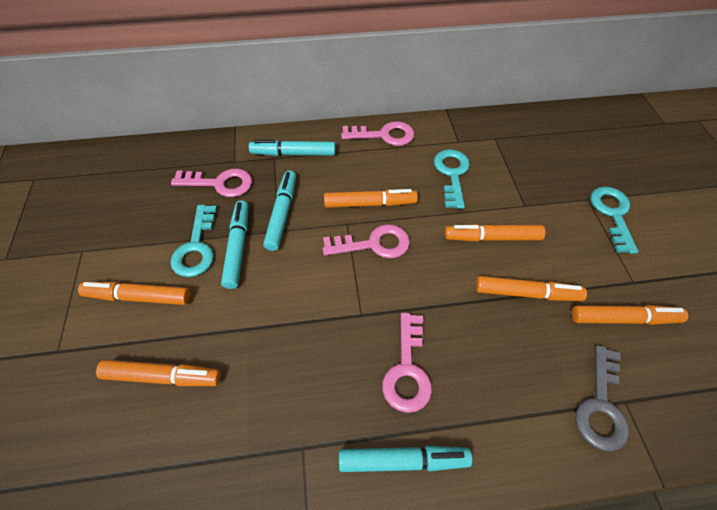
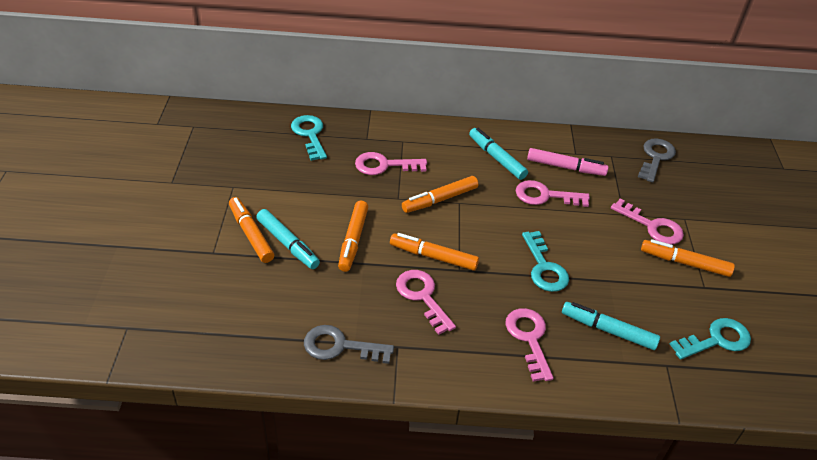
grey key: 1 -> 2
orange marker: 6 -> 5
pink key: 4 -> 5
pink marker: 0 -> 1
turquoise marker: 4 -> 3

